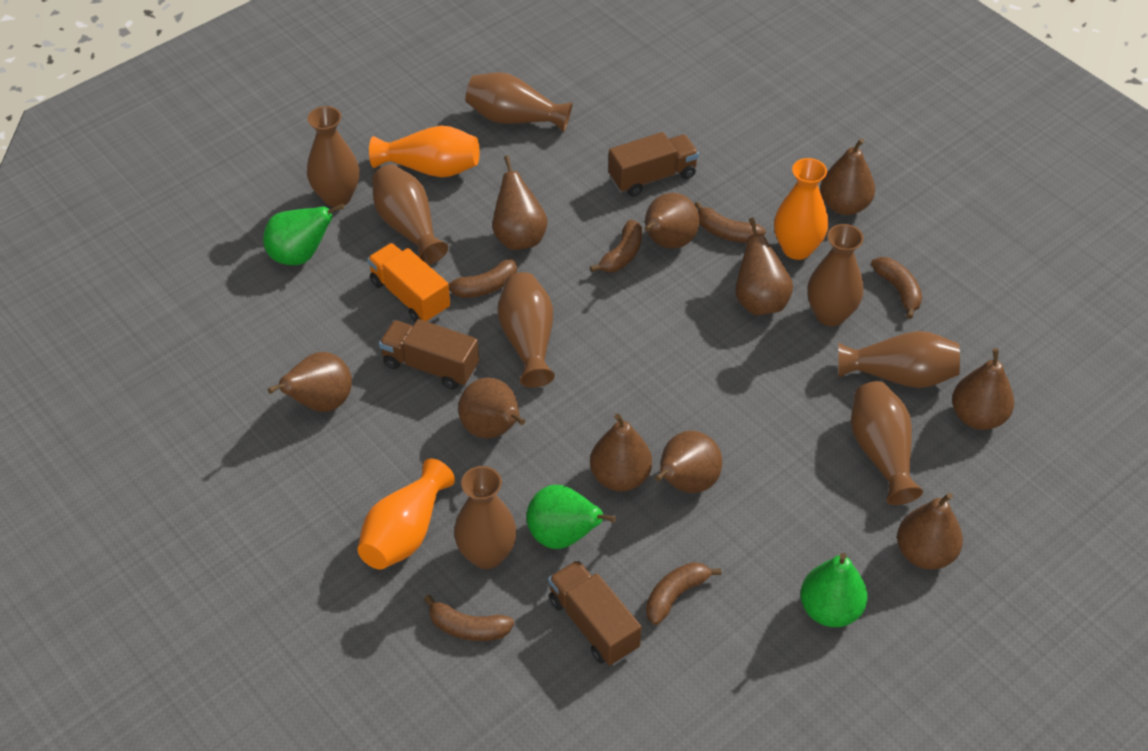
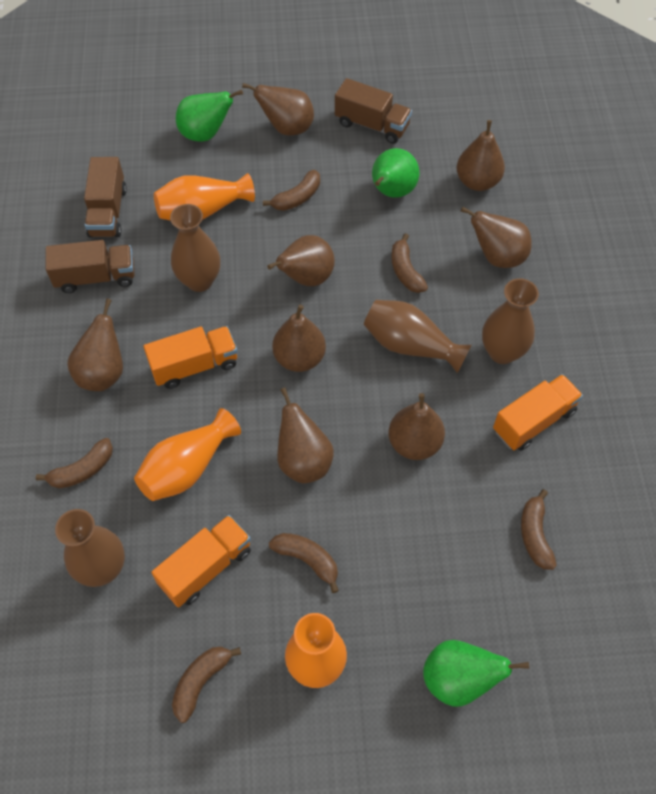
brown pear: 10 -> 8
brown vase: 8 -> 4
orange truck: 1 -> 3

